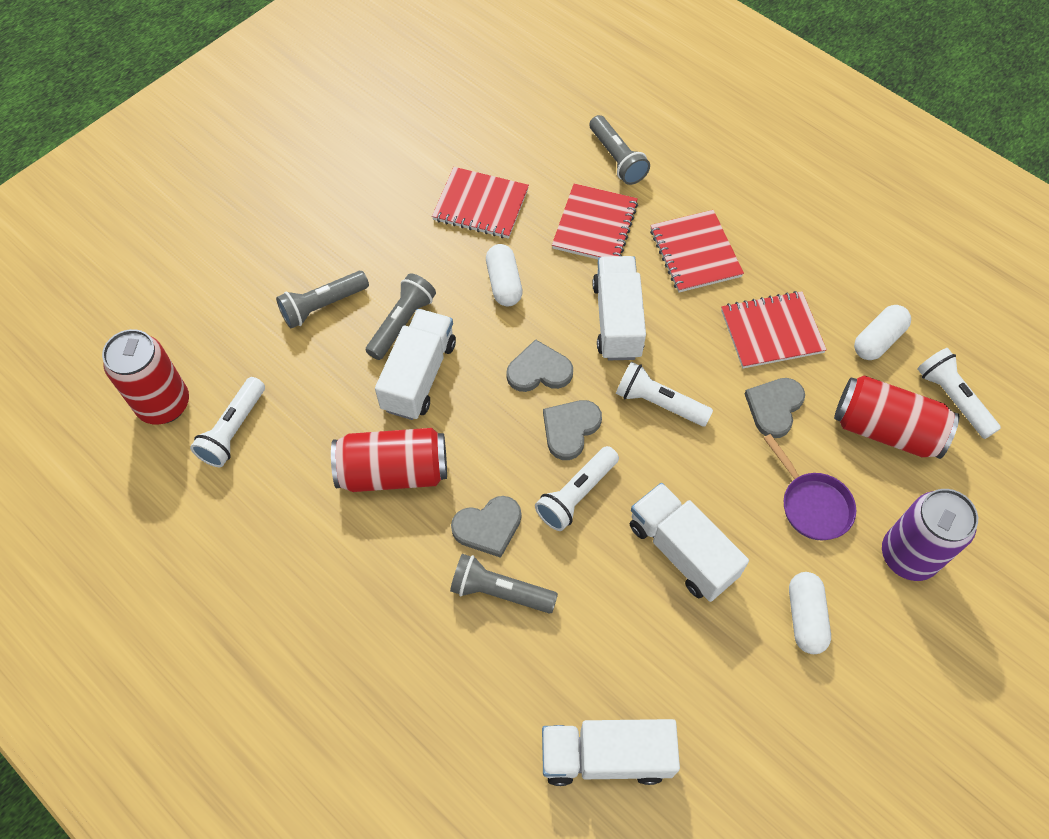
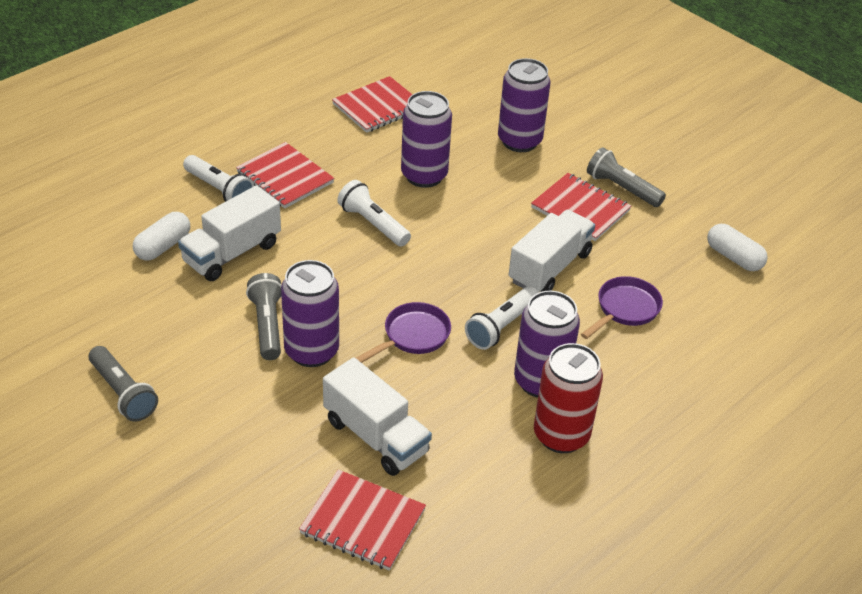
grey flashlight: 4 -> 3
grey heart: 4 -> 0
purple can: 1 -> 4
purple pan: 1 -> 2
red can: 3 -> 1
white capsule: 3 -> 2
white flashlight: 4 -> 3
white truck: 4 -> 3

